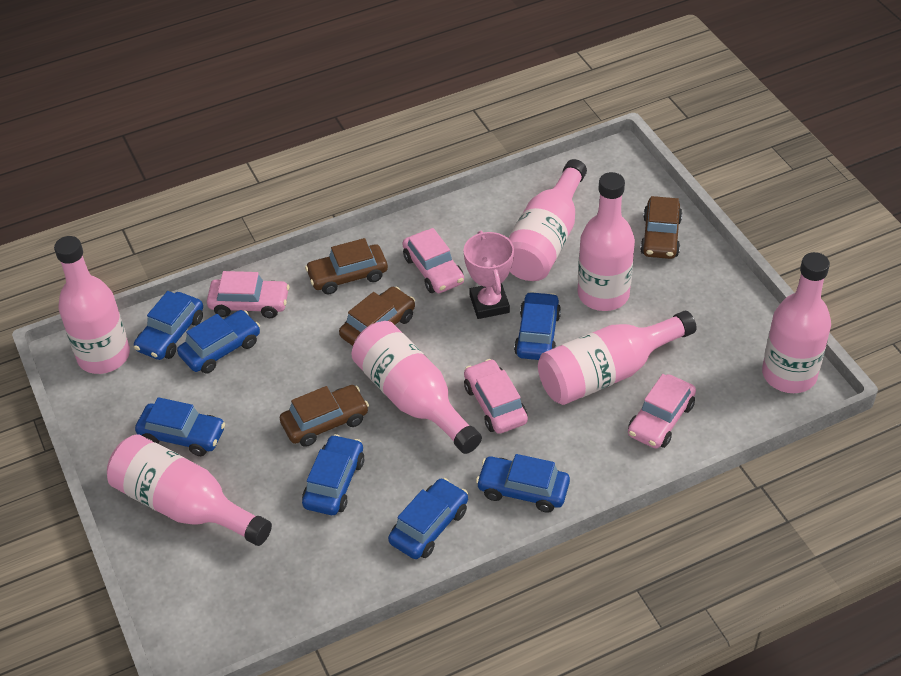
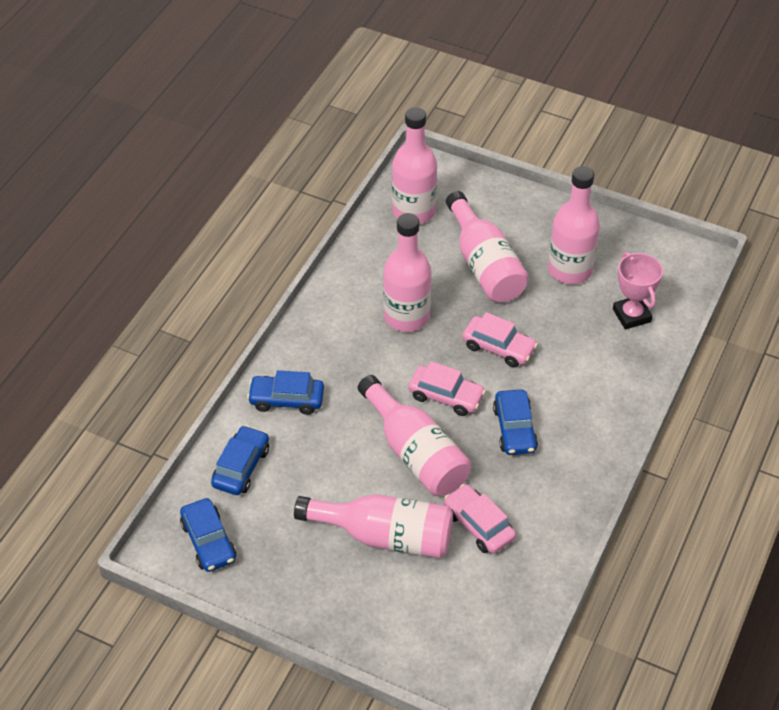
blue car: 7 -> 4
brown car: 4 -> 0
pink bottle: 7 -> 6
pink car: 4 -> 3

